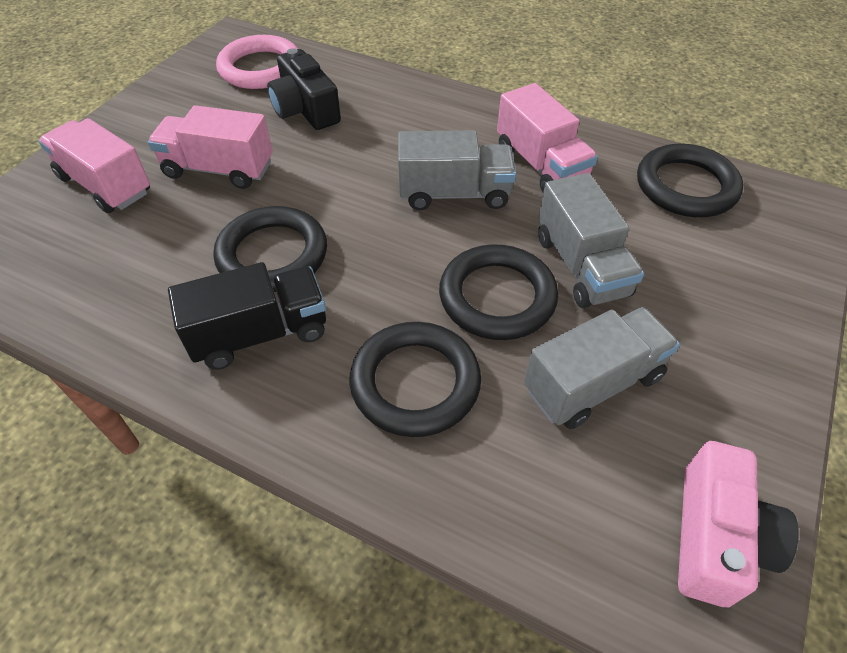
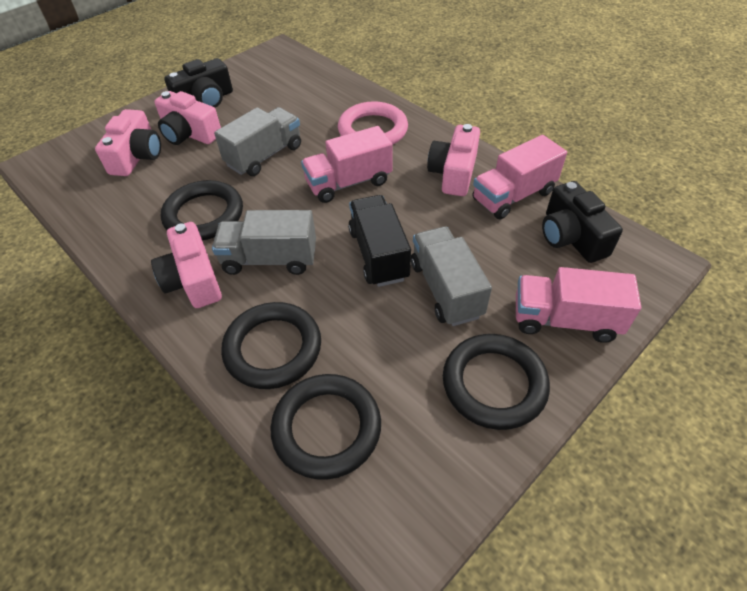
black camera: 1 -> 2
pink camera: 1 -> 4

